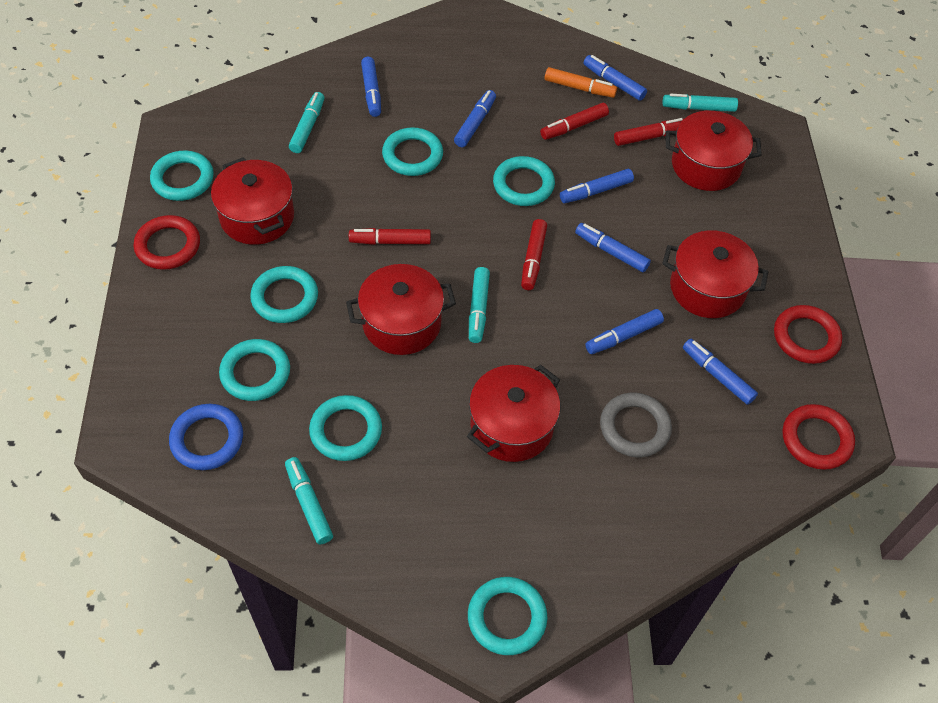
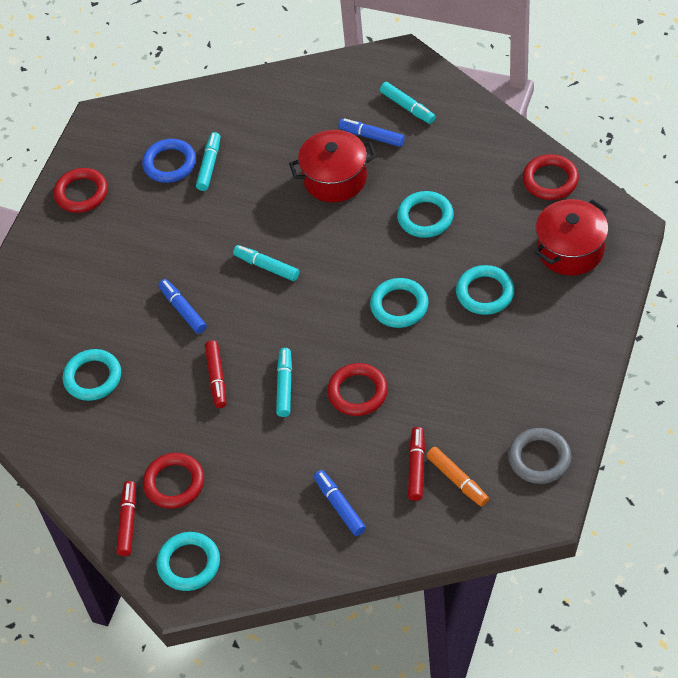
blue marker: 7 -> 3
red marker: 4 -> 3
red pot: 5 -> 2
red ring: 3 -> 4
turquoise ring: 7 -> 5

